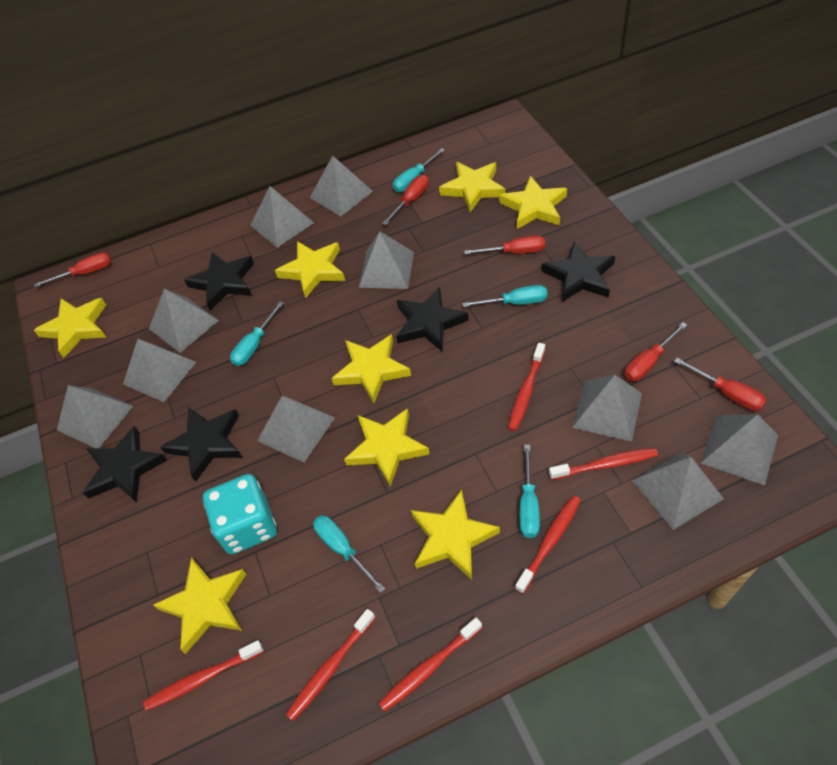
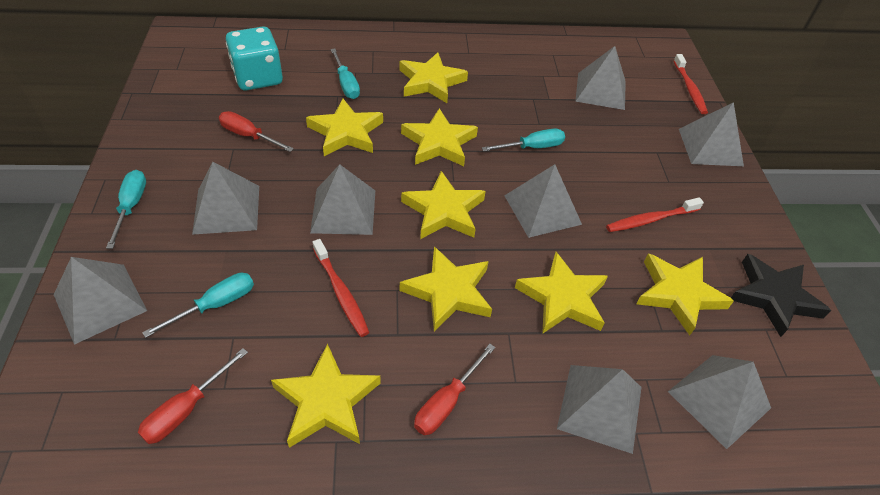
black star: 5 -> 1
grey pyramid: 10 -> 8
red screwdriver: 5 -> 3
red toothbrush: 6 -> 3
turquoise screwdriver: 5 -> 4

